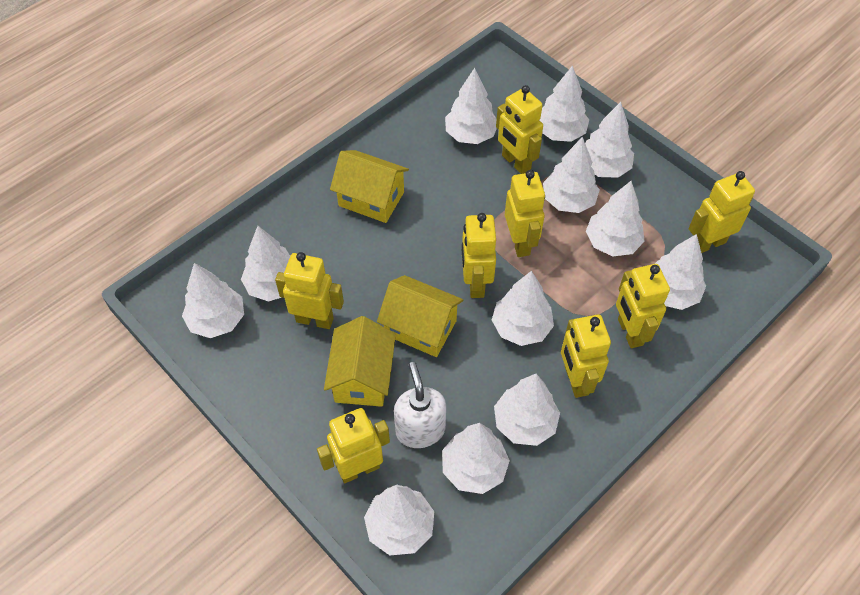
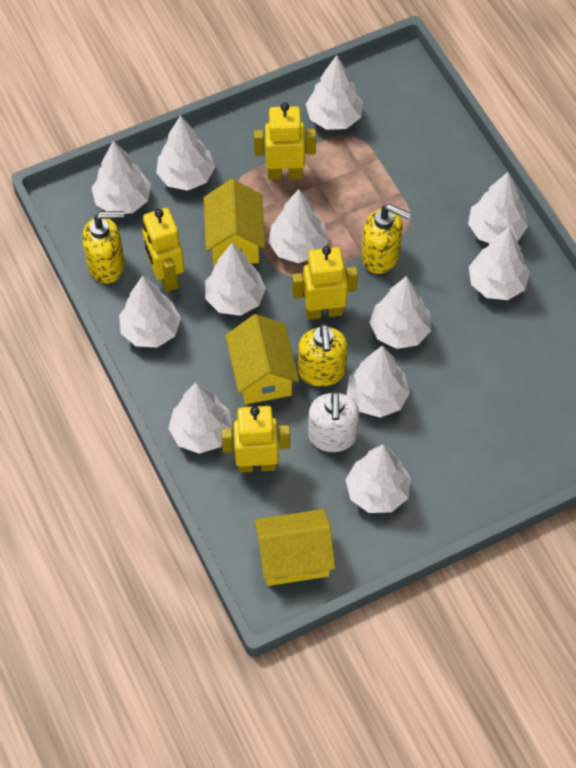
yellow robot: 8 -> 4
yellow soap dispenser: 0 -> 3

